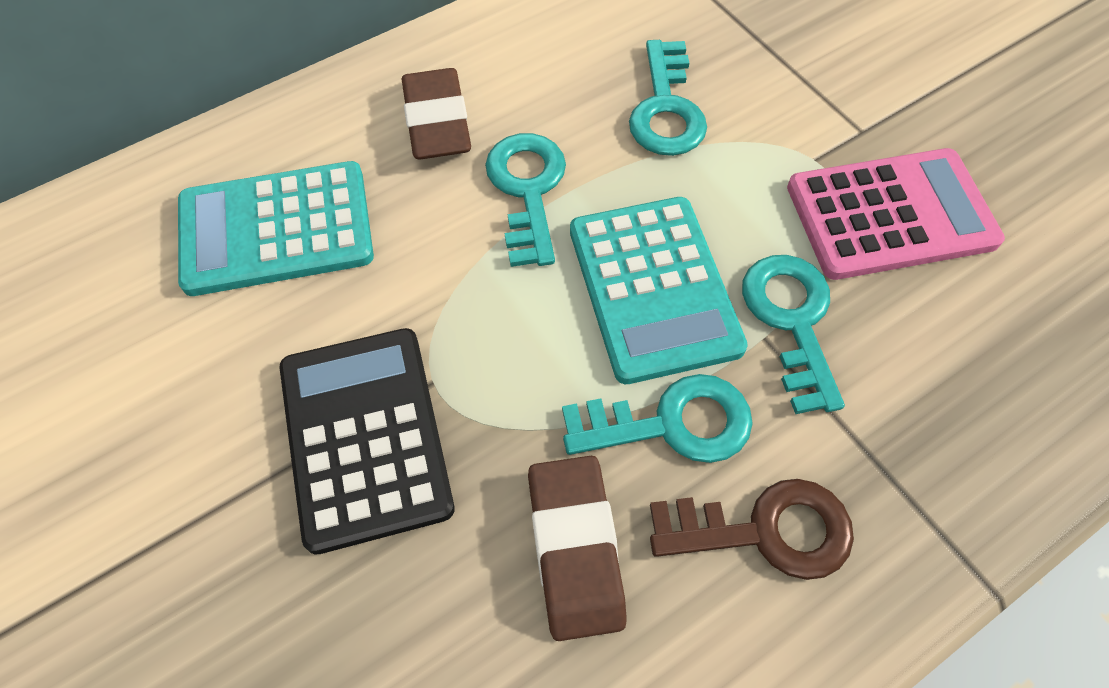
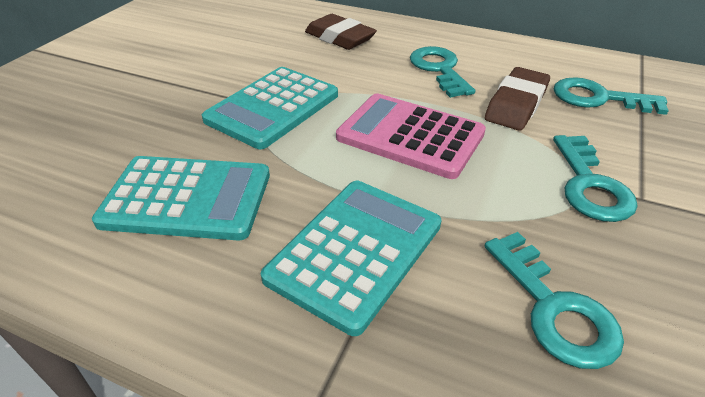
black calculator: 1 -> 0
brown key: 1 -> 0
turquoise calculator: 2 -> 3

